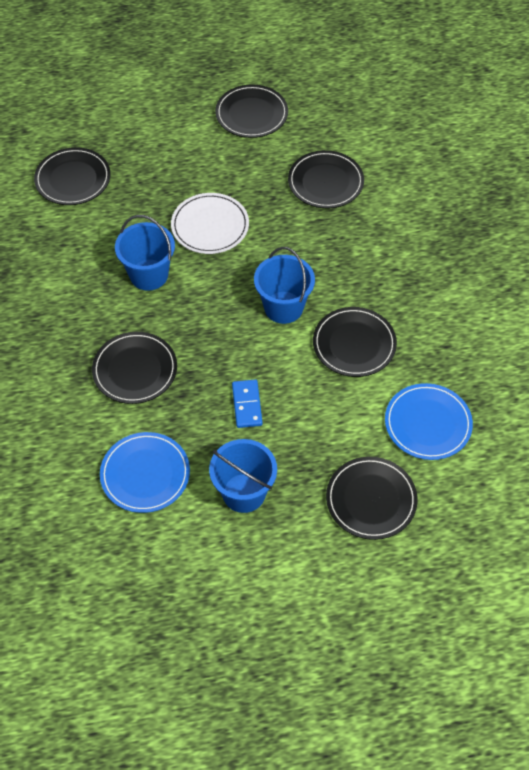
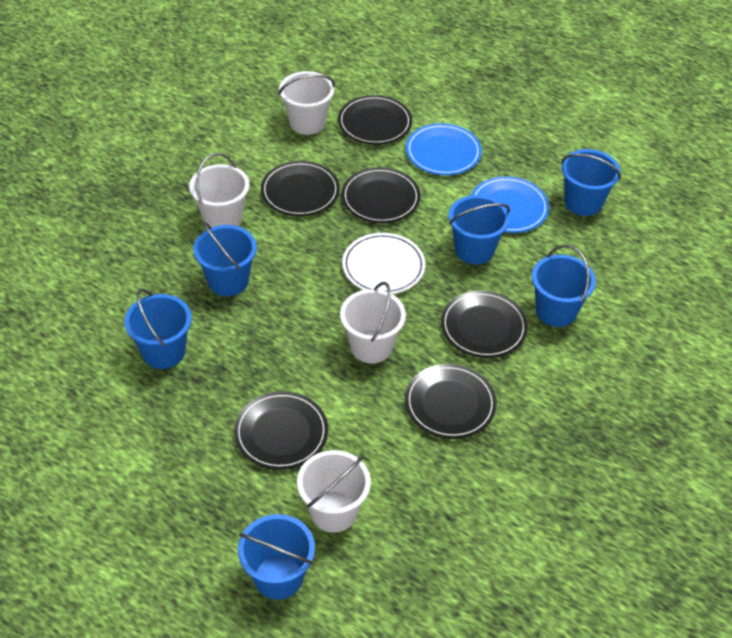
blue bucket: 3 -> 6
blue domino: 1 -> 0
white bucket: 0 -> 4

